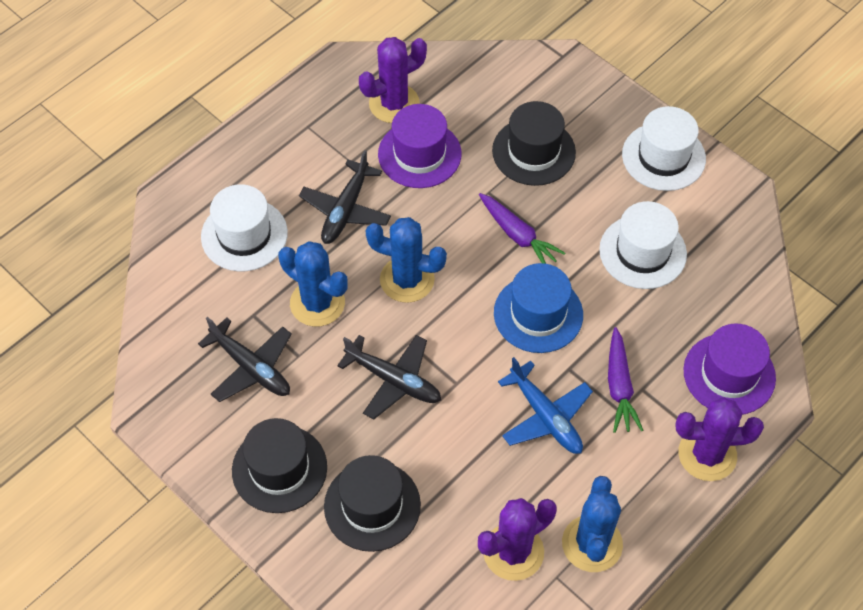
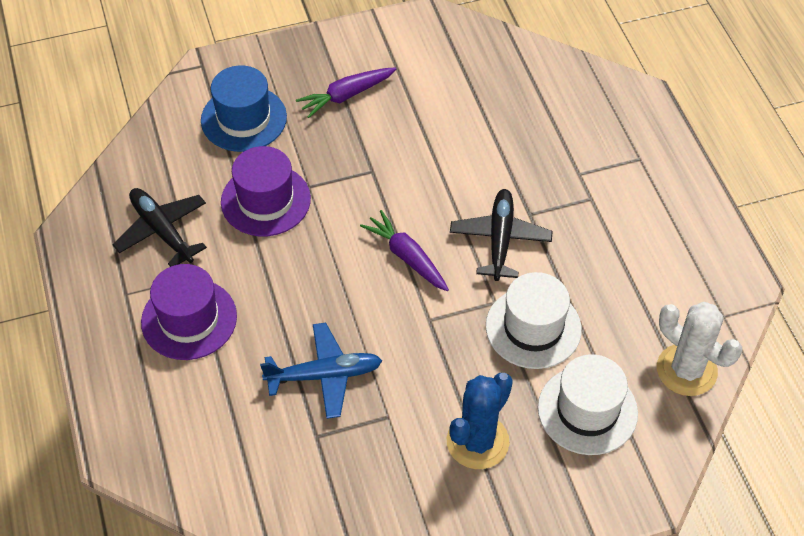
black hat: 3 -> 0
black plane: 3 -> 2
blue cactus: 3 -> 1
purple cactus: 3 -> 0
white cactus: 0 -> 1
white hat: 3 -> 2

